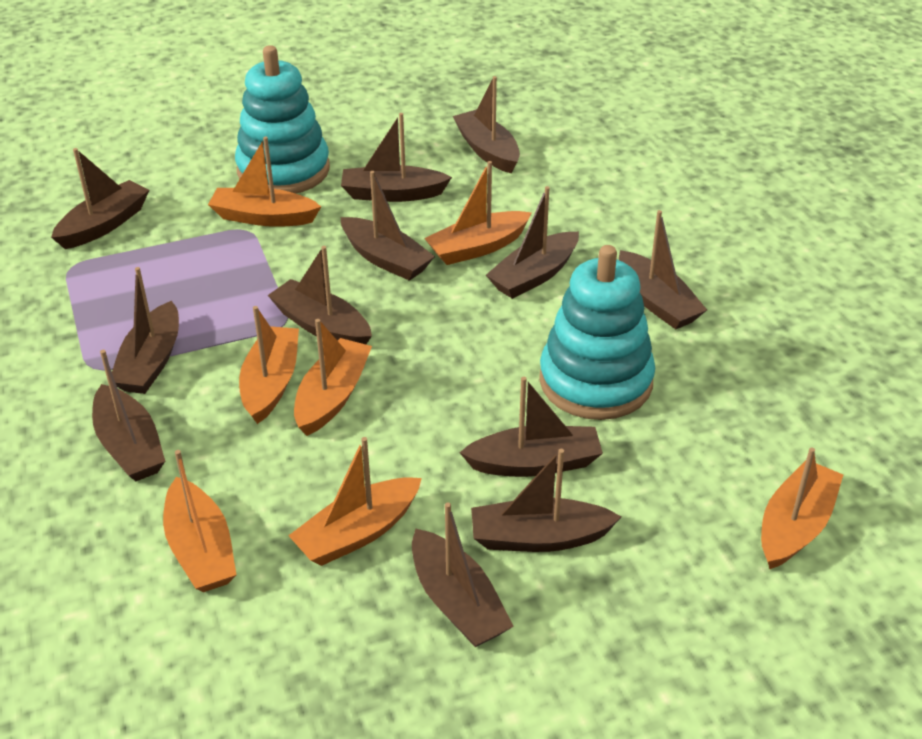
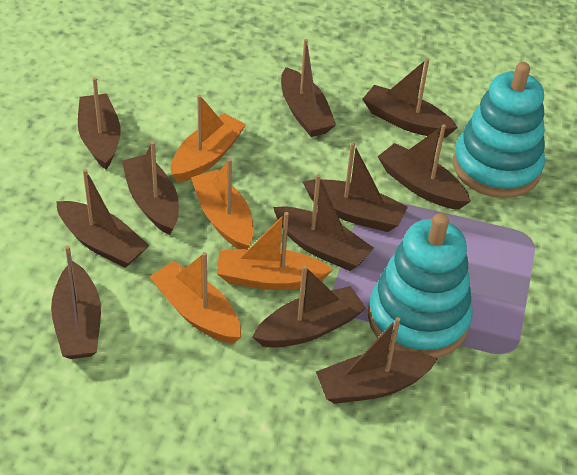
brown boat: 12 -> 11
orange boat: 7 -> 4

